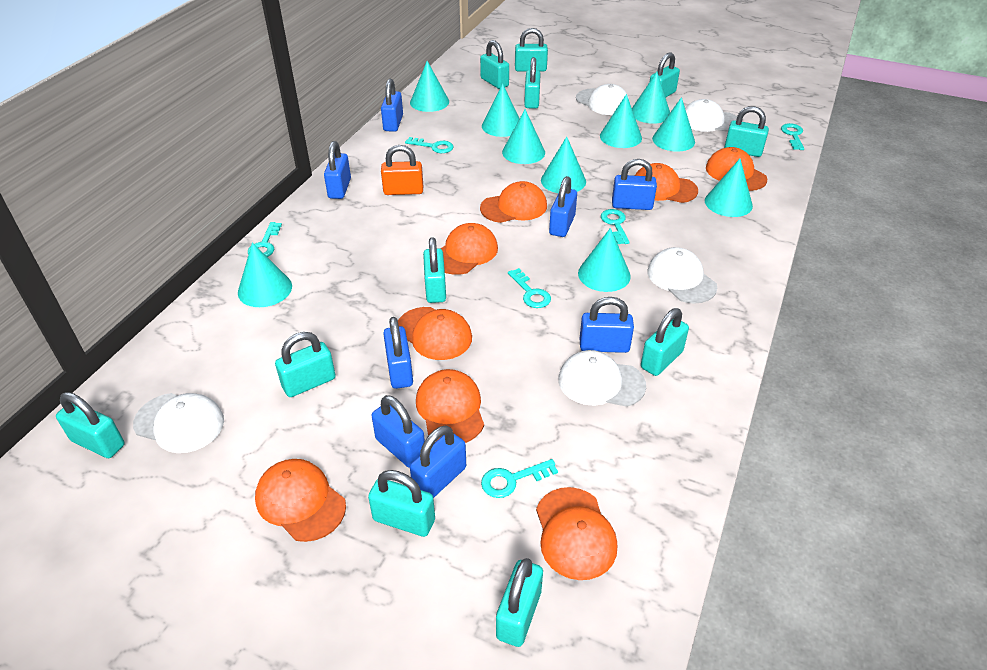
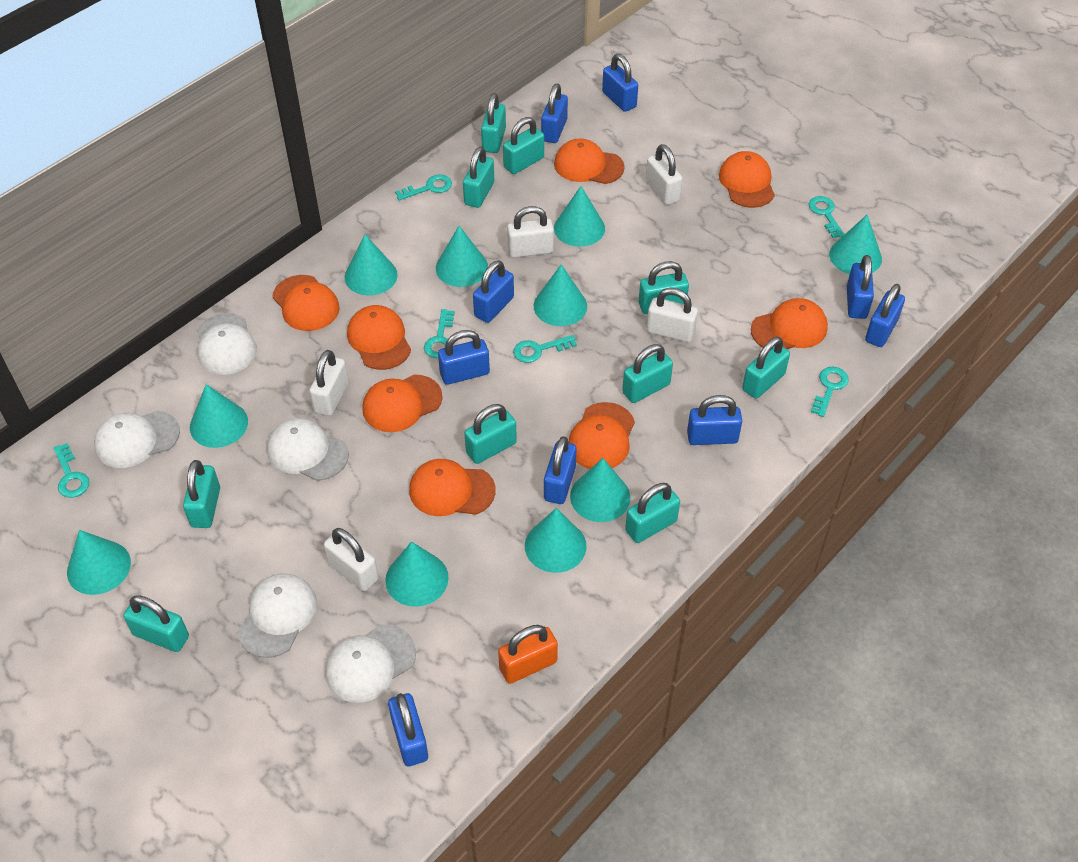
blue padlock: 8 -> 9
turquoise padlock: 11 -> 10
white padlock: 0 -> 5

